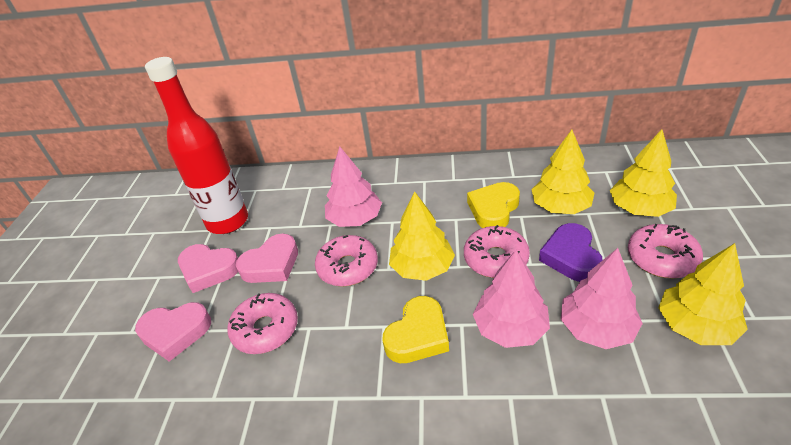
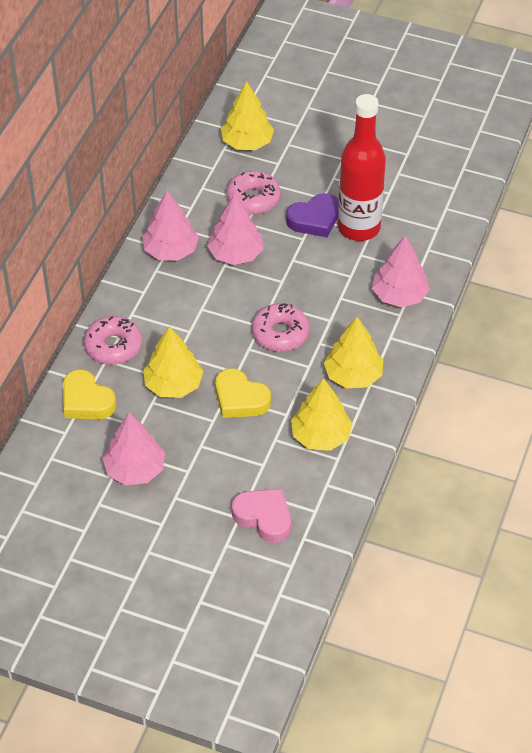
pink donut: 4 -> 3
pink heart: 3 -> 1
pink tree: 3 -> 4

